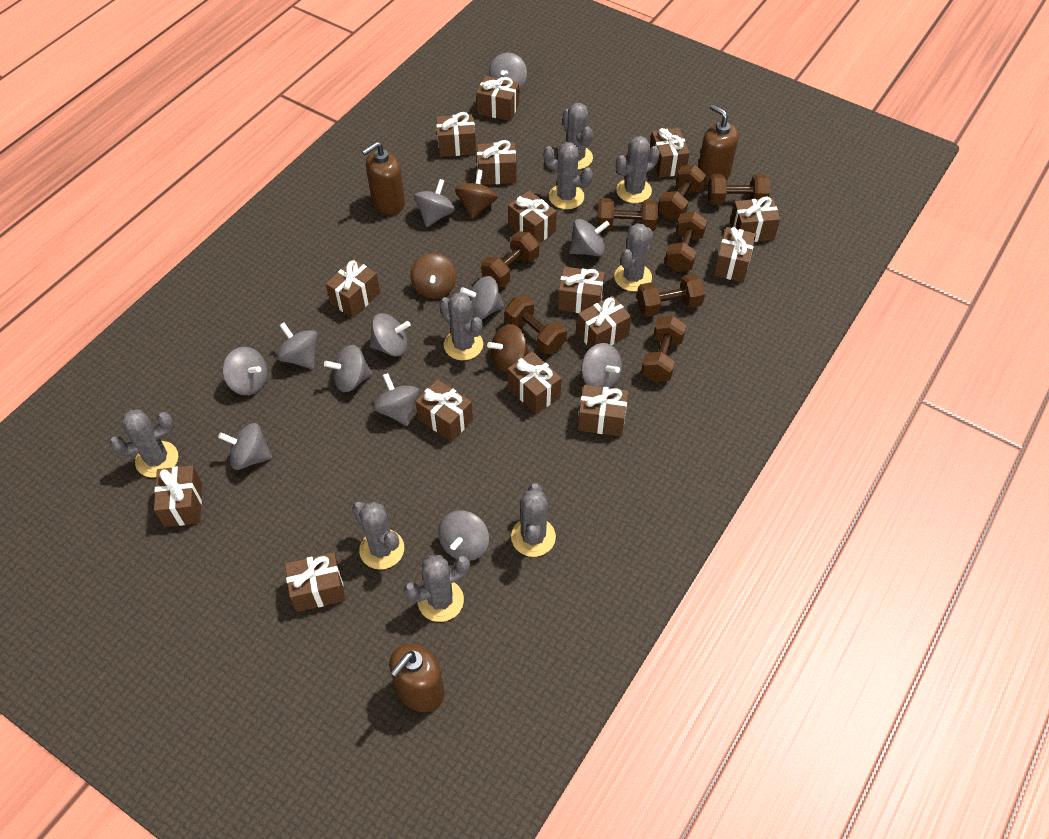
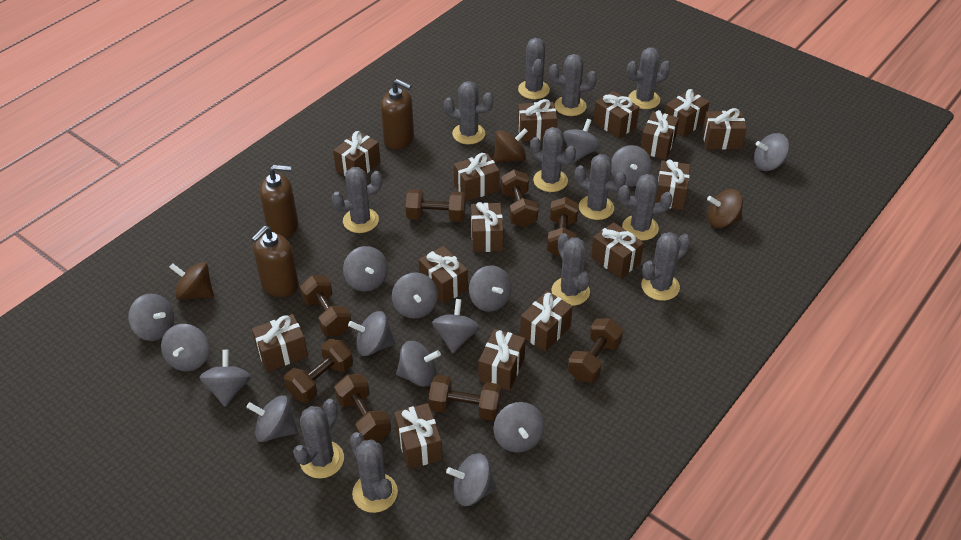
grey cactus: 9 -> 12
grey spinning top: 12 -> 15

